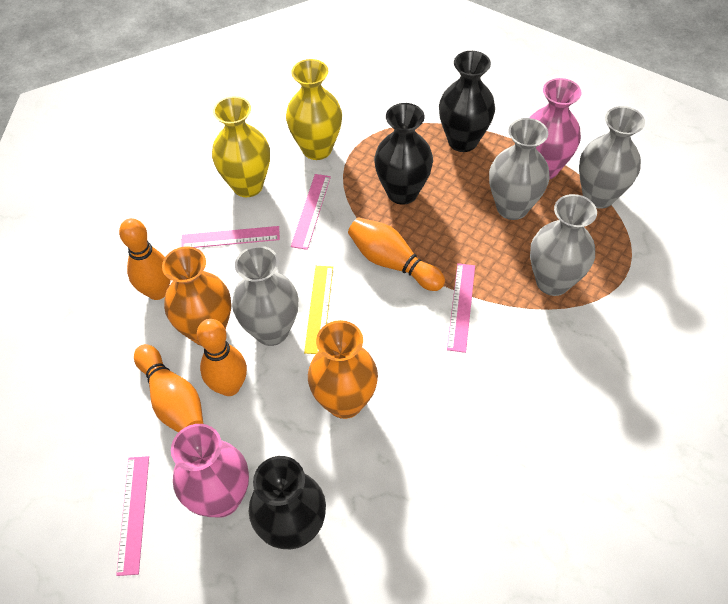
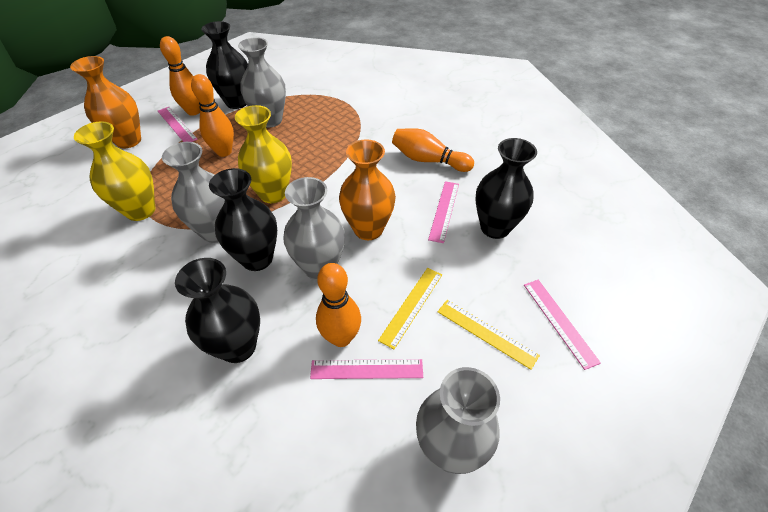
black vase: 3 -> 4
pink vase: 2 -> 0
yellow ruler: 1 -> 2

